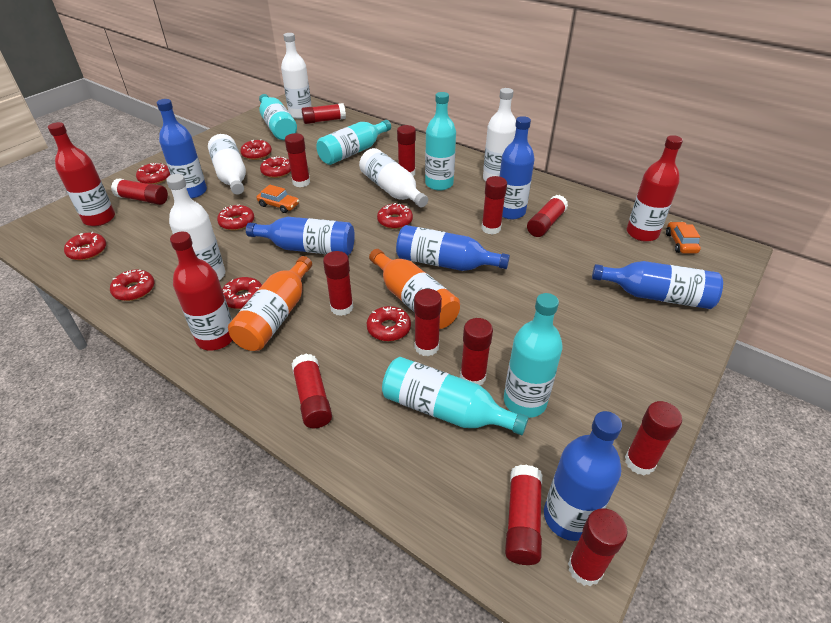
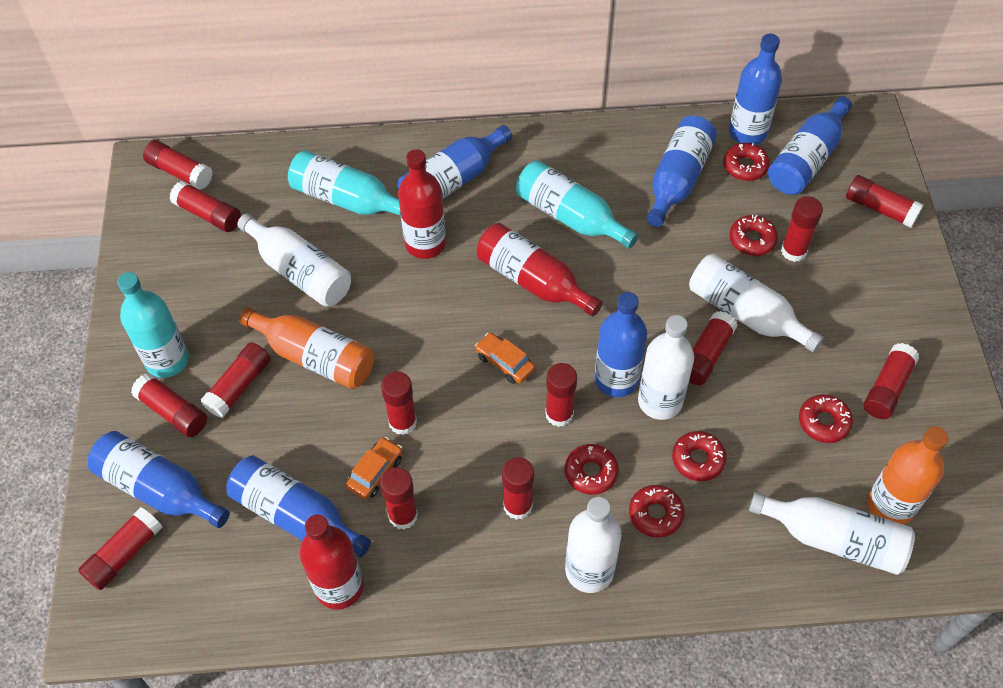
blue bottle: 6 -> 7
red donut: 9 -> 6
turquoise bottle: 5 -> 3

